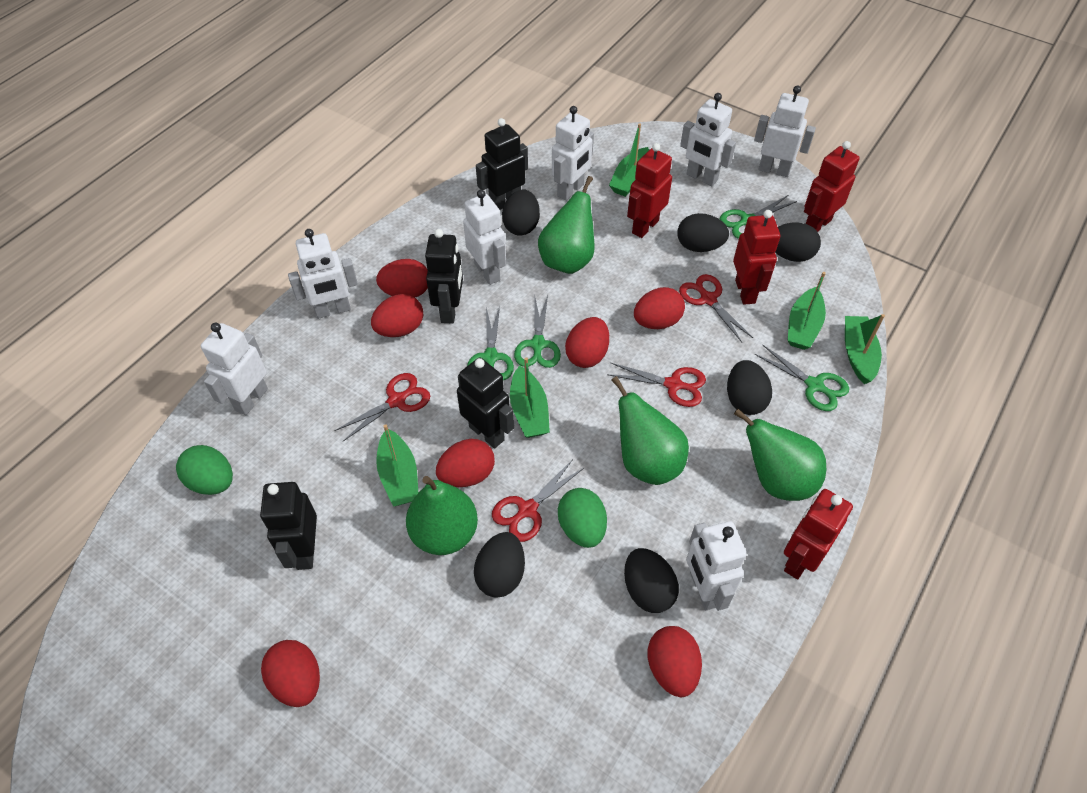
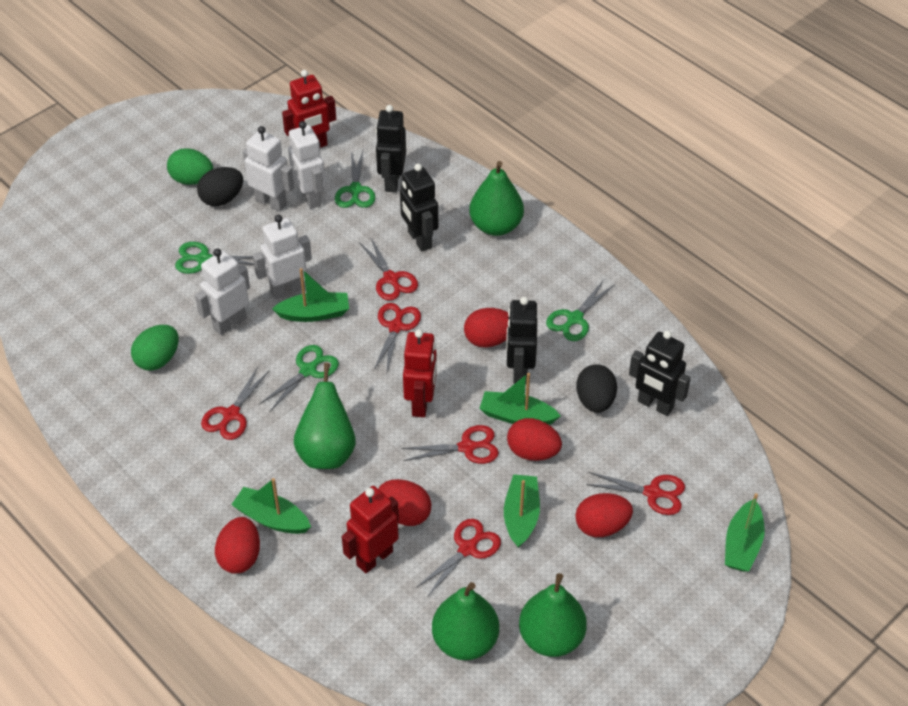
black egg: 6 -> 2
red egg: 7 -> 5
red robot: 4 -> 3
red scissors: 4 -> 6
white robot: 7 -> 4

